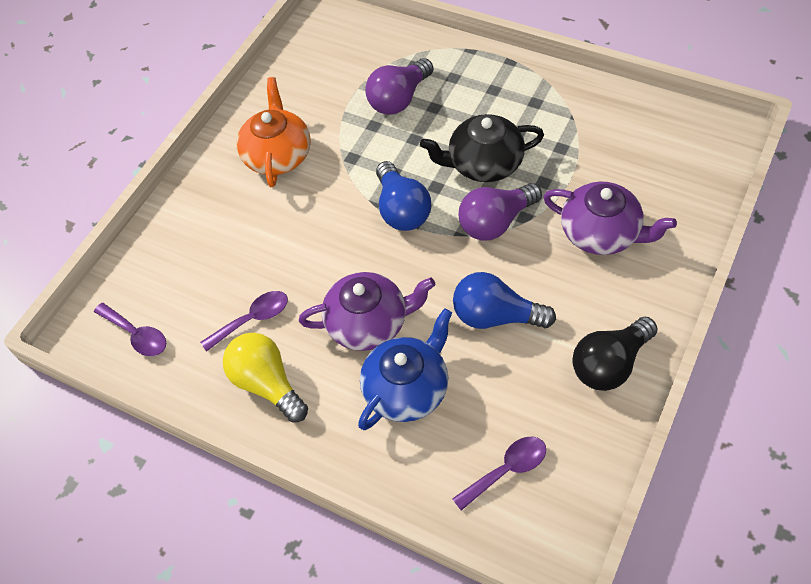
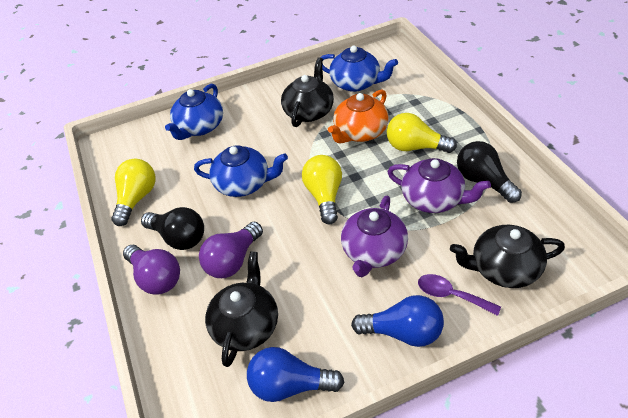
black light bulb: 1 -> 2
black teapot: 1 -> 3
blue teapot: 1 -> 3
purple spoon: 3 -> 1
yellow light bulb: 1 -> 3

